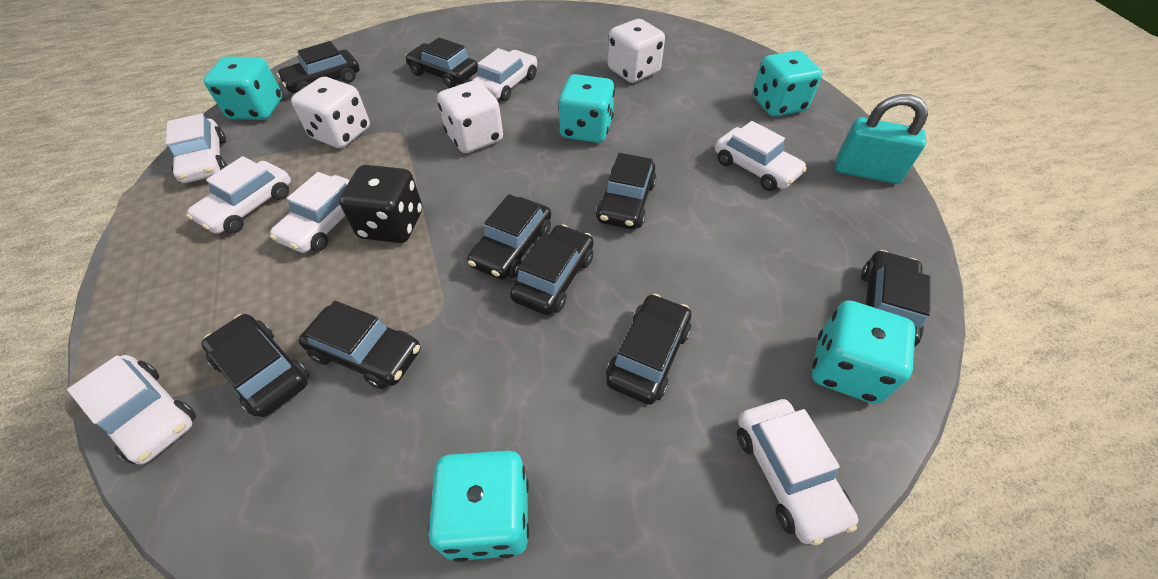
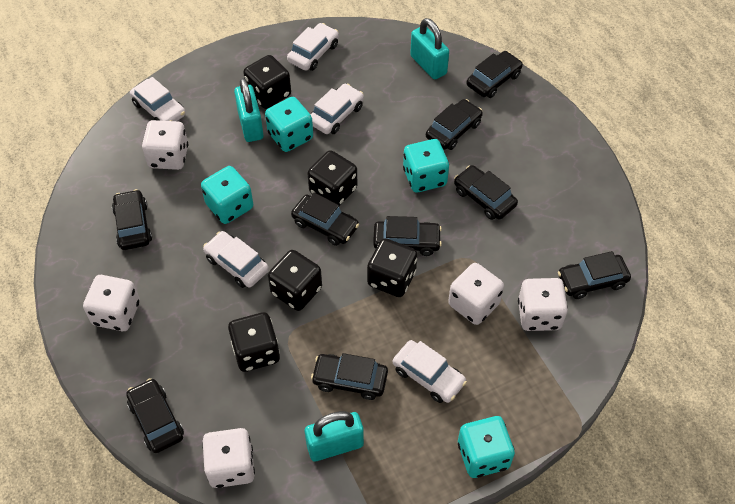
black dice: 1 -> 5
turquoise dice: 5 -> 4
turquoise padlock: 1 -> 3
white car: 7 -> 5
white dice: 3 -> 5

